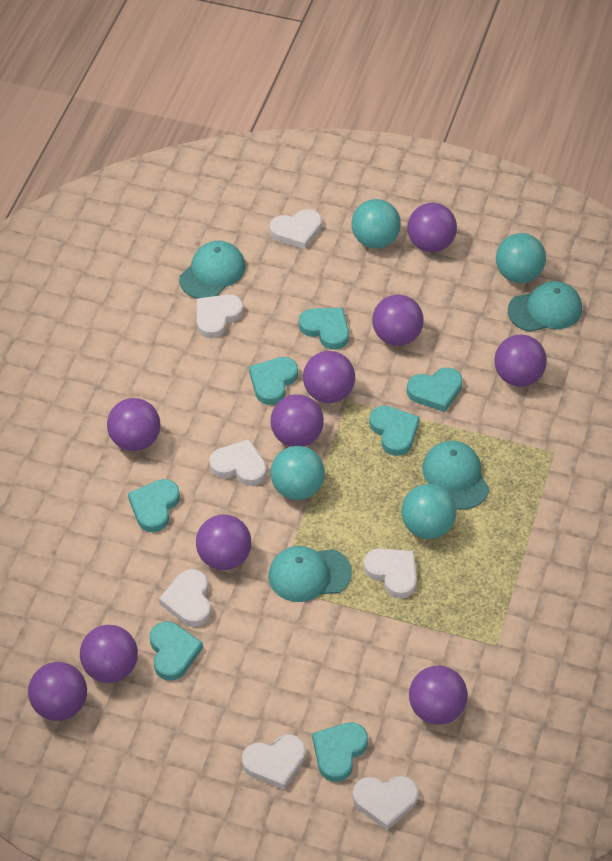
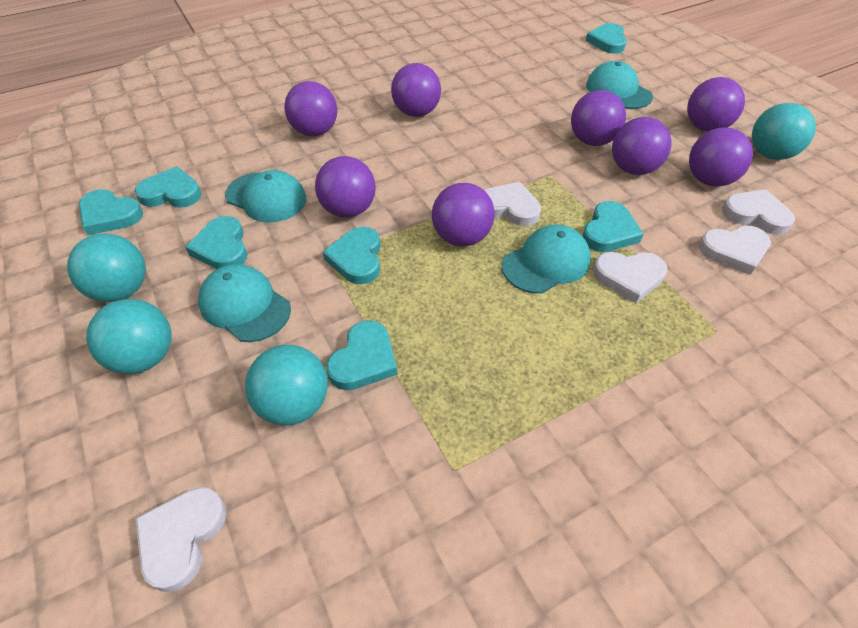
purple ball: 10 -> 8
white heart: 7 -> 5

